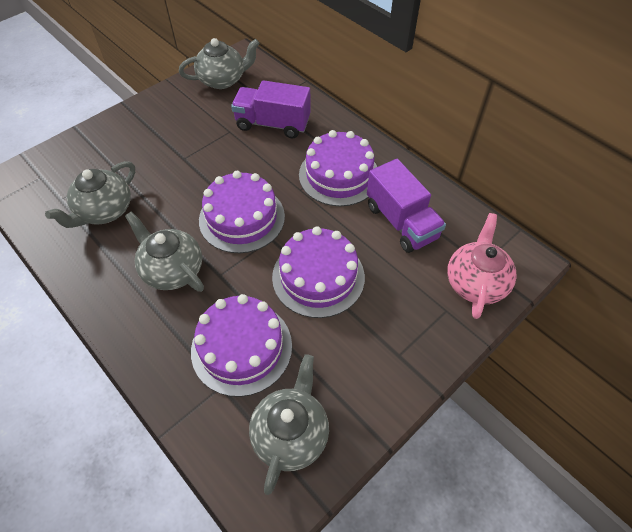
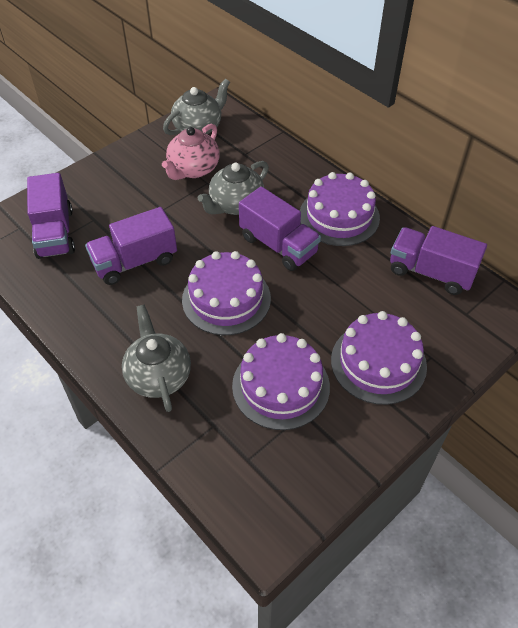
grey teapot: 4 -> 3
purple truck: 2 -> 4

